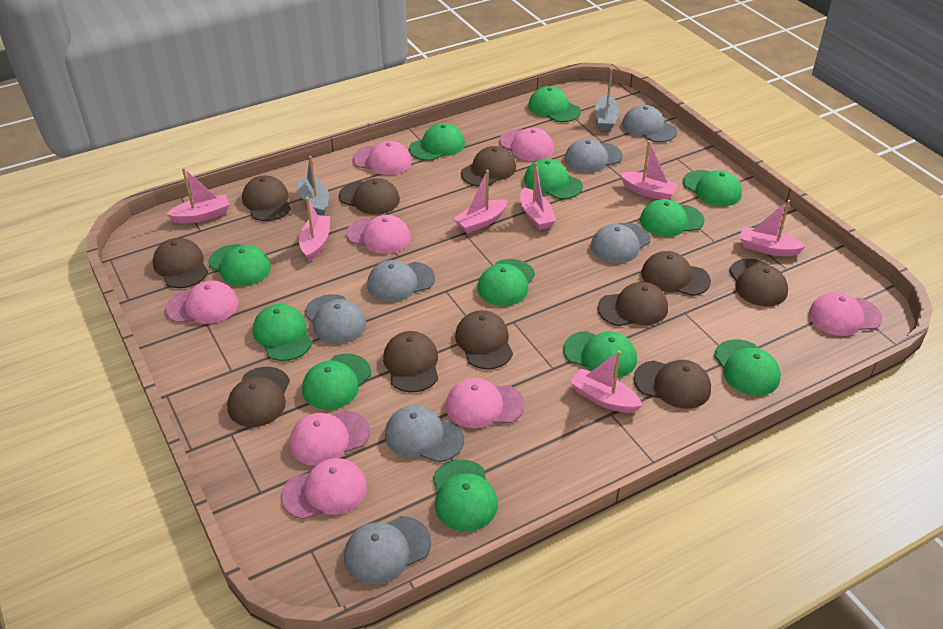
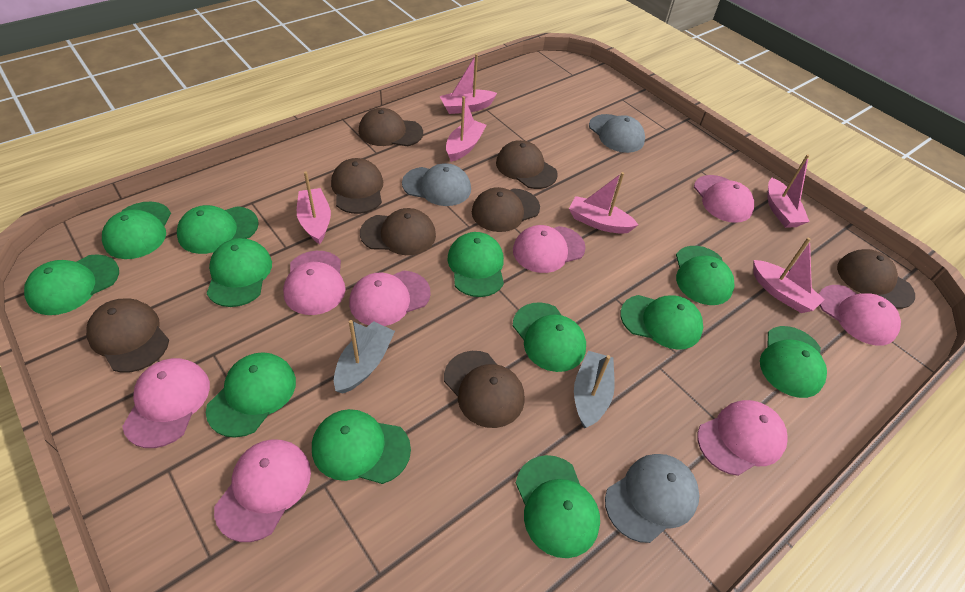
brown cap: 11 -> 8
grey cap: 7 -> 3
pink boat: 7 -> 6

